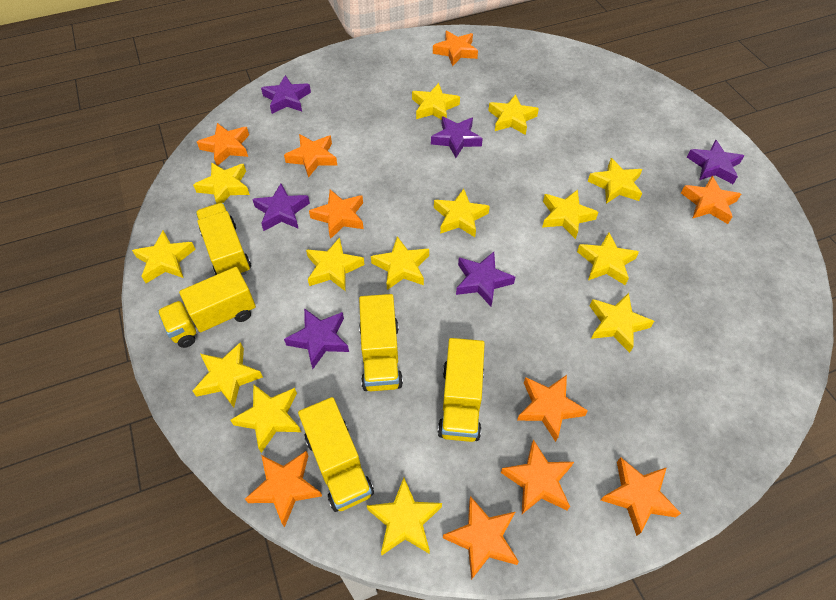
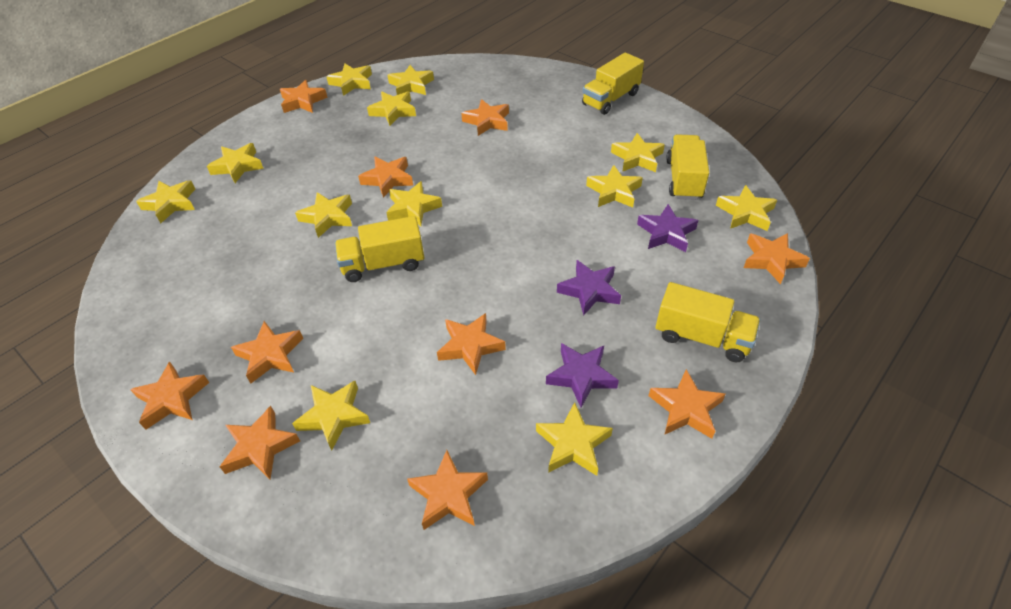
purple star: 6 -> 3
yellow star: 14 -> 12
yellow truck: 5 -> 4

